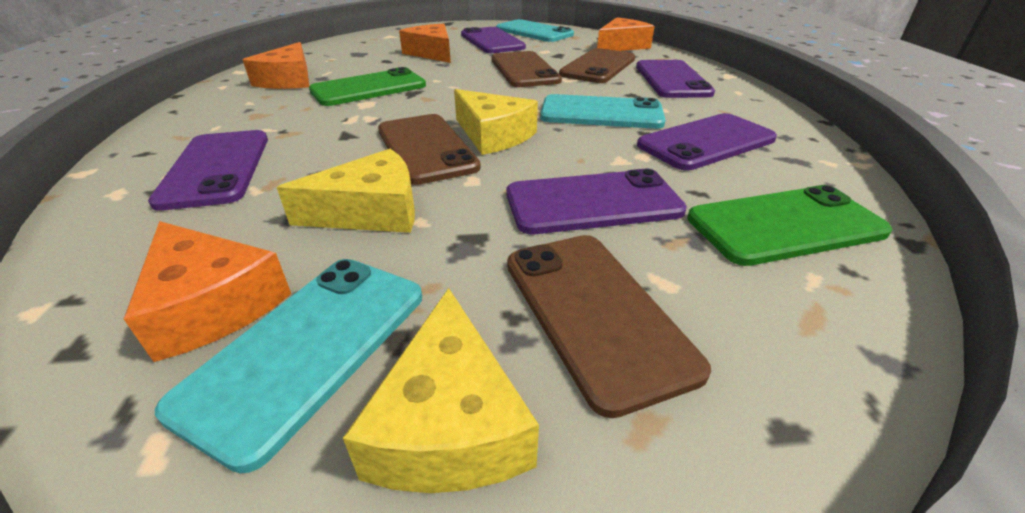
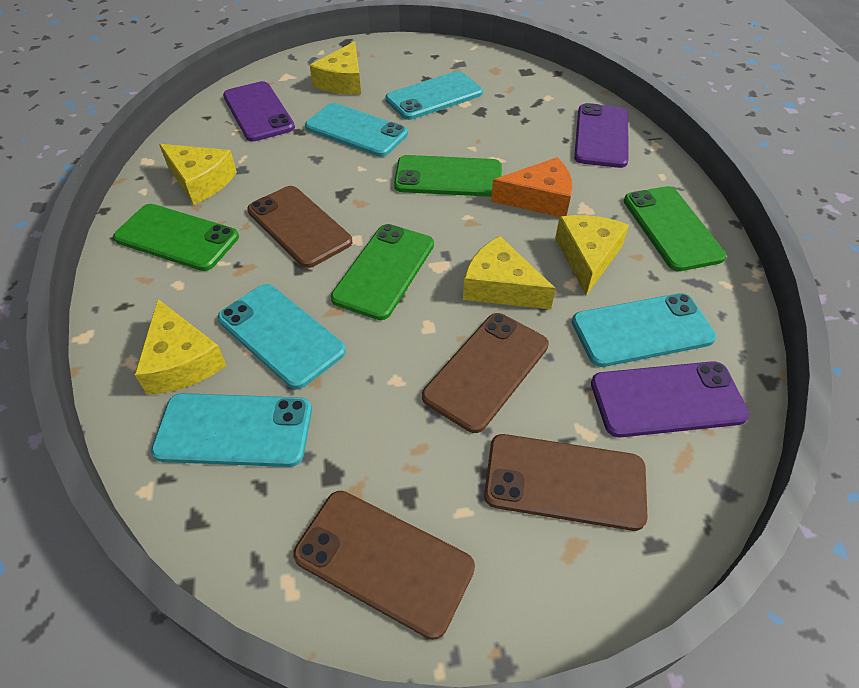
green phone: 2 -> 4
orange cheese: 4 -> 1
purple phone: 5 -> 3
turquoise phone: 3 -> 5
yellow cheese: 3 -> 5

